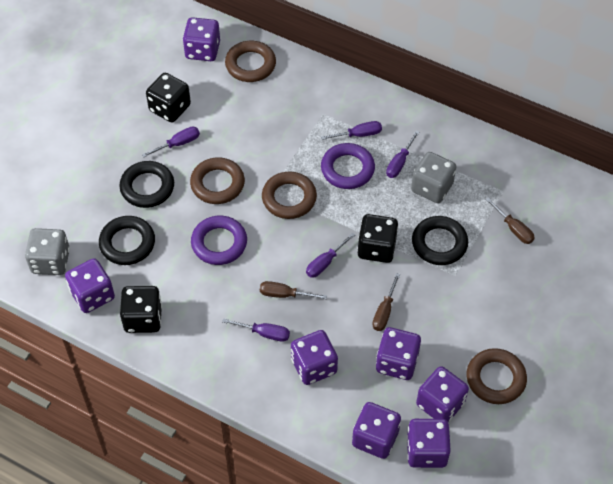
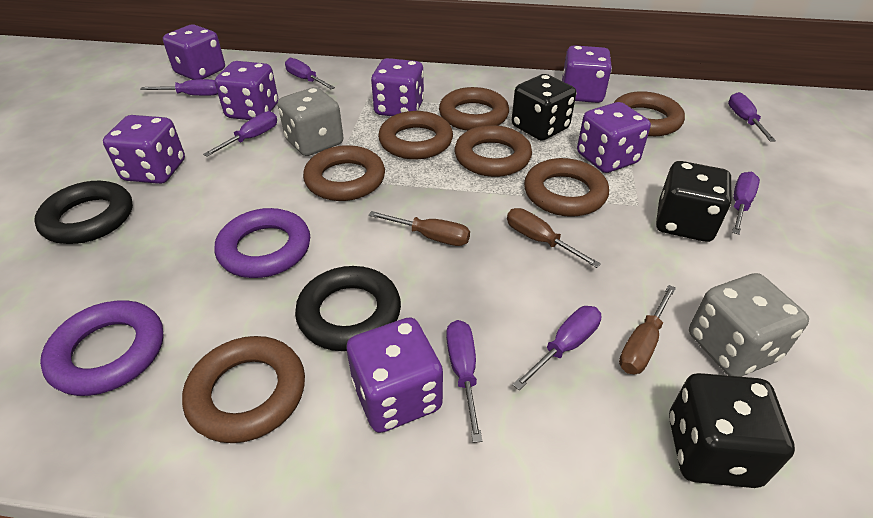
black ring: 3 -> 2
brown ring: 4 -> 7
purple screwdriver: 5 -> 7

